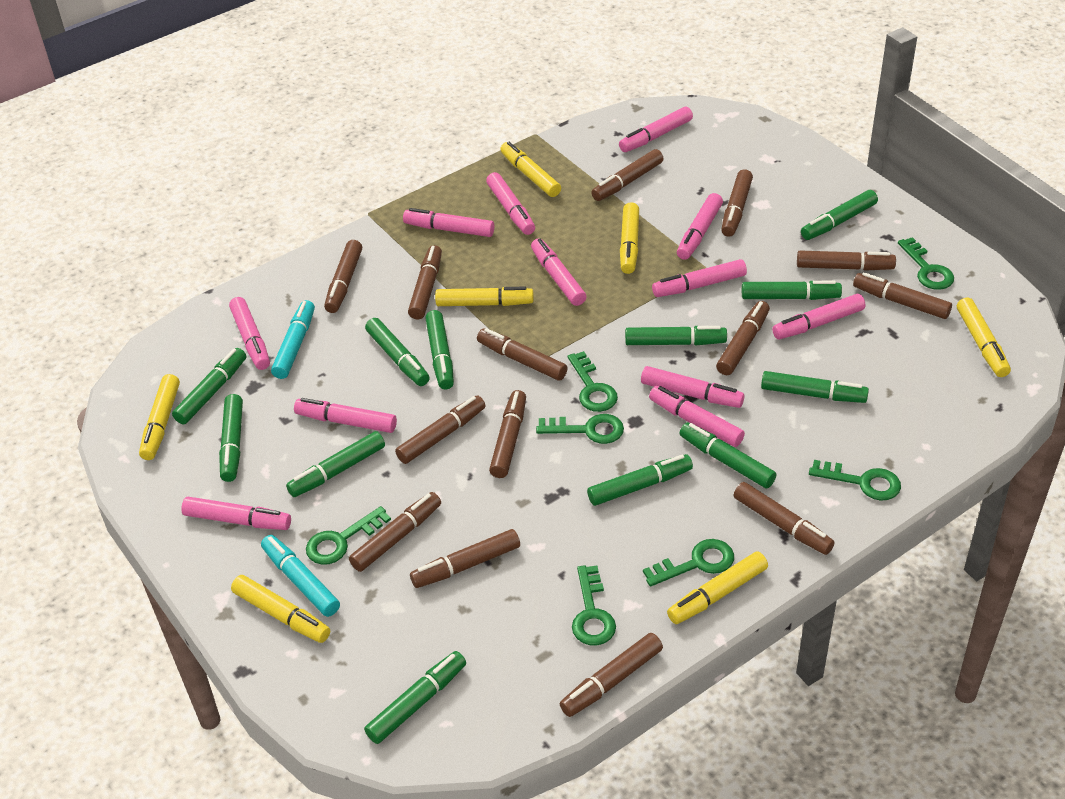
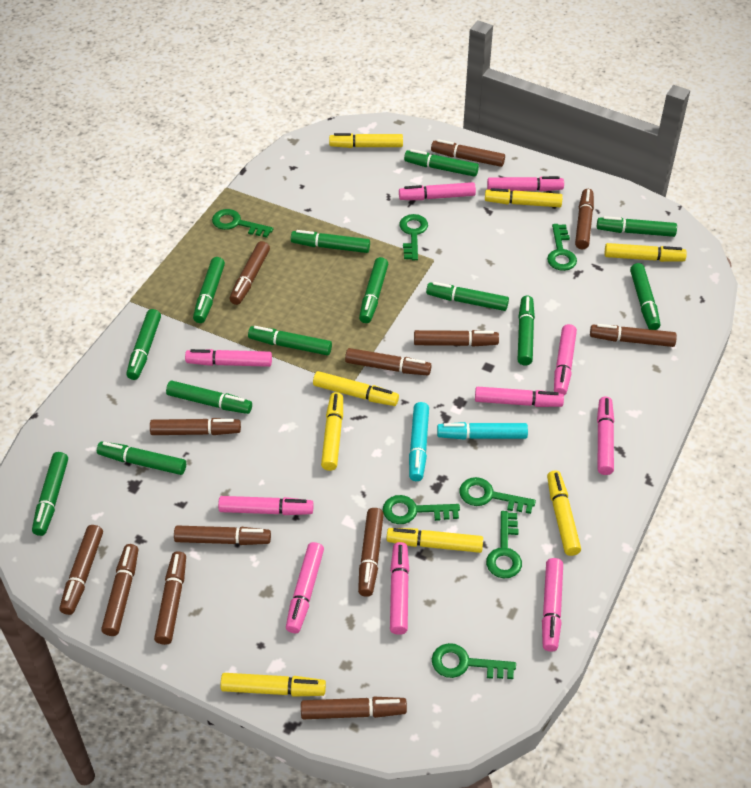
brown marker: 14 -> 13
green marker: 12 -> 13
pink marker: 12 -> 10
yellow marker: 7 -> 8

